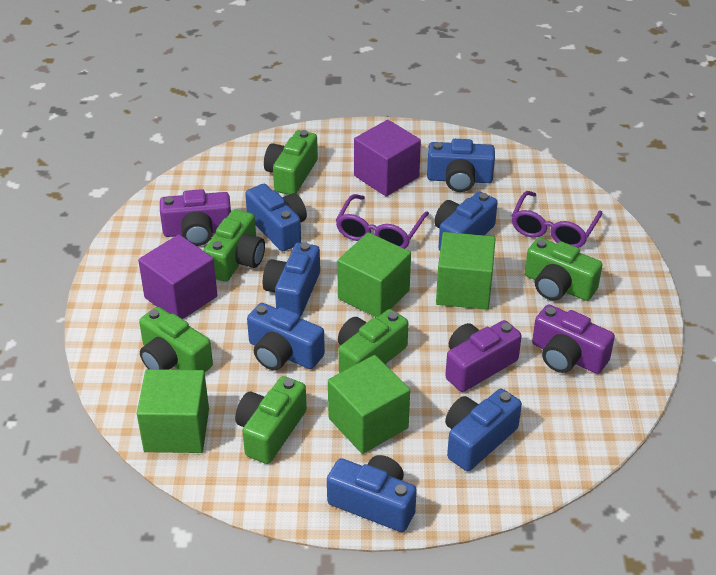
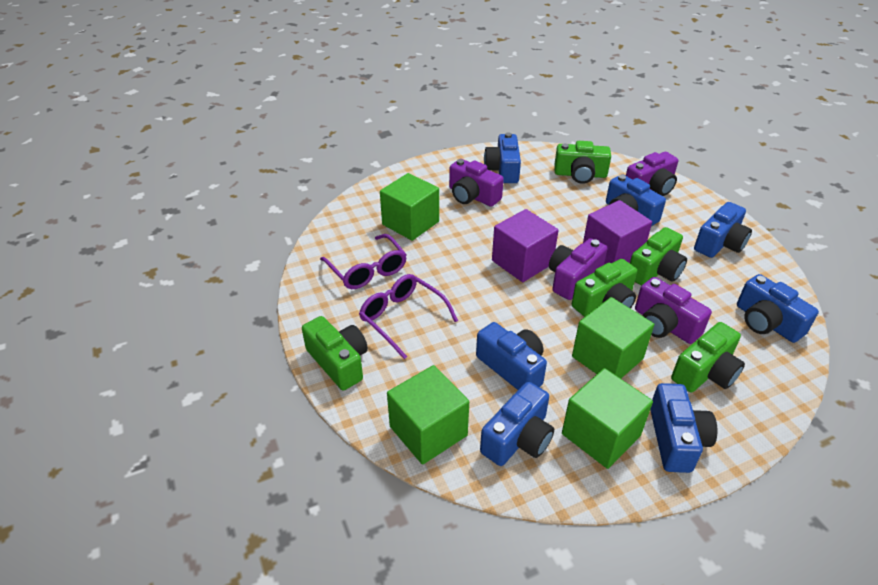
green camera: 6 -> 5
purple camera: 3 -> 4

